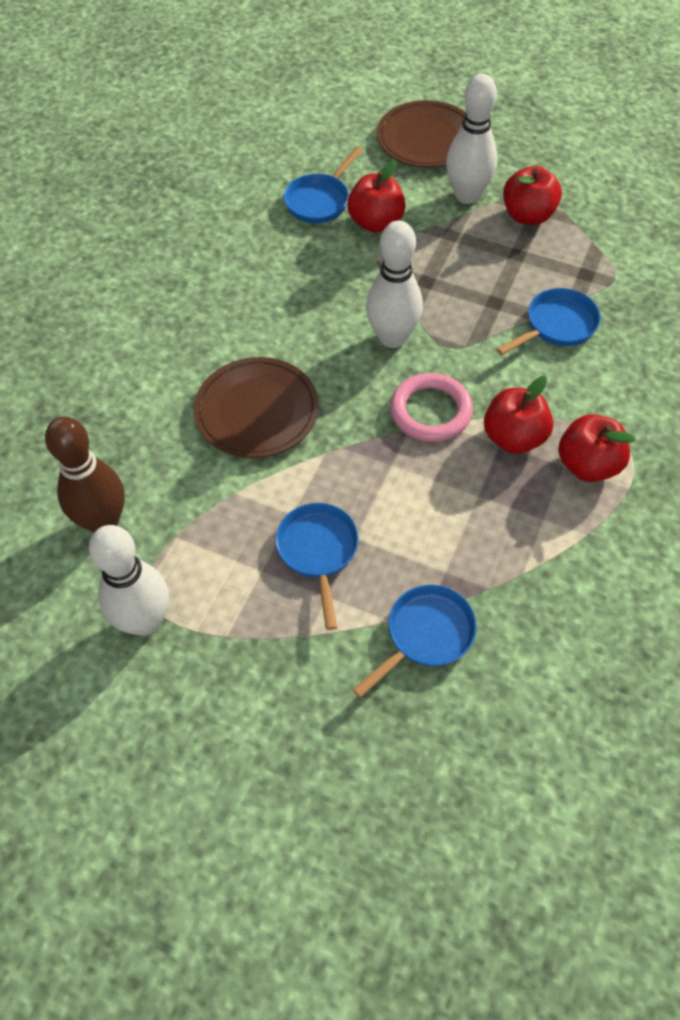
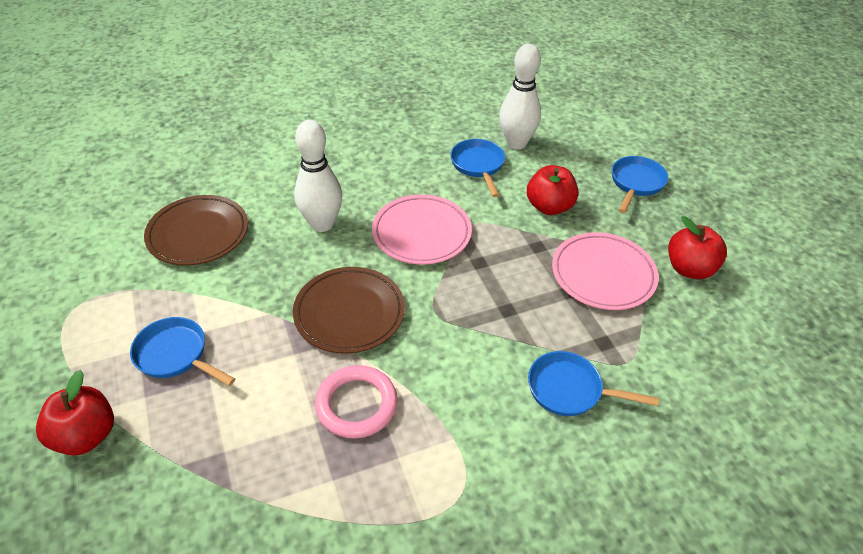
brown bowling pin: 1 -> 0
pink plate: 0 -> 2
red apple: 4 -> 3
white bowling pin: 3 -> 2

